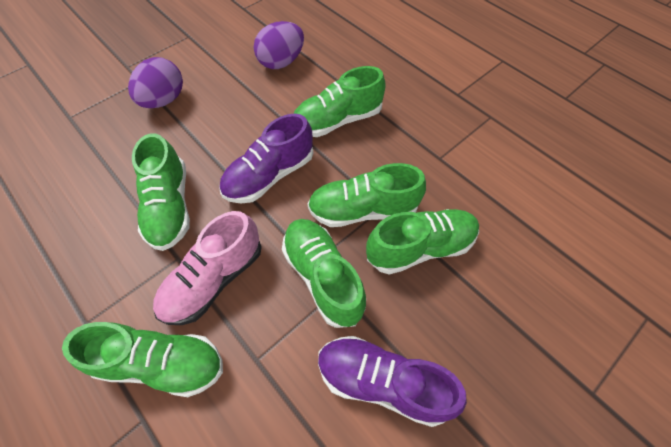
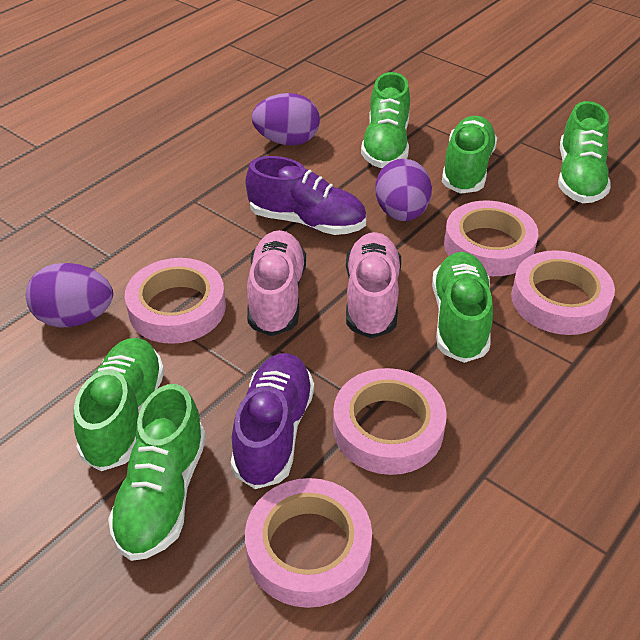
pink shoe: 1 -> 2
pink tape: 0 -> 5
purple egg: 2 -> 3

